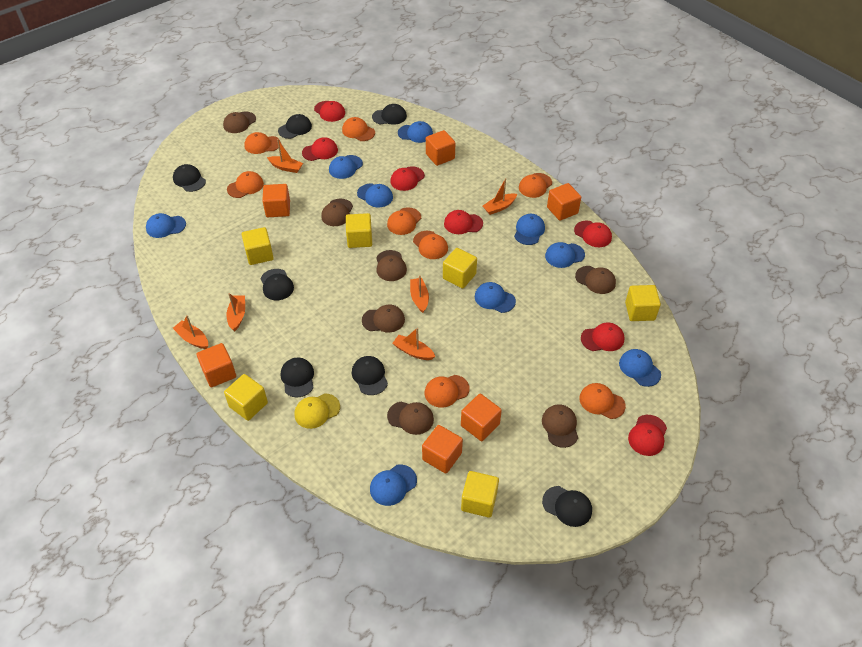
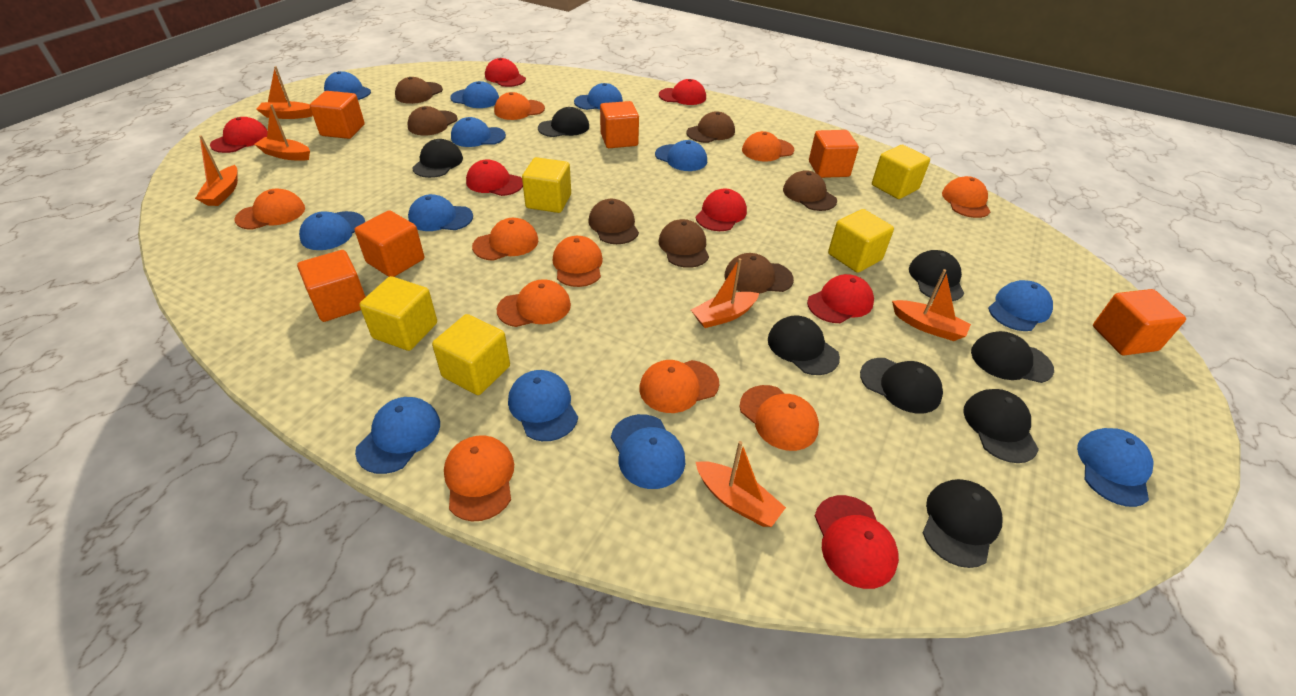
black cap: 7 -> 8
blue cap: 9 -> 12
orange cap: 8 -> 10
yellow cap: 1 -> 0
yellow cube: 6 -> 5

